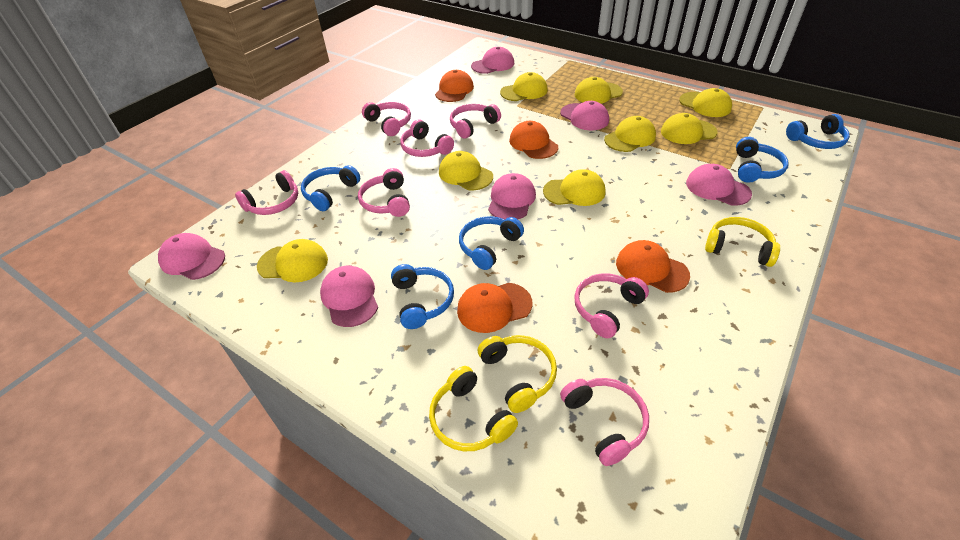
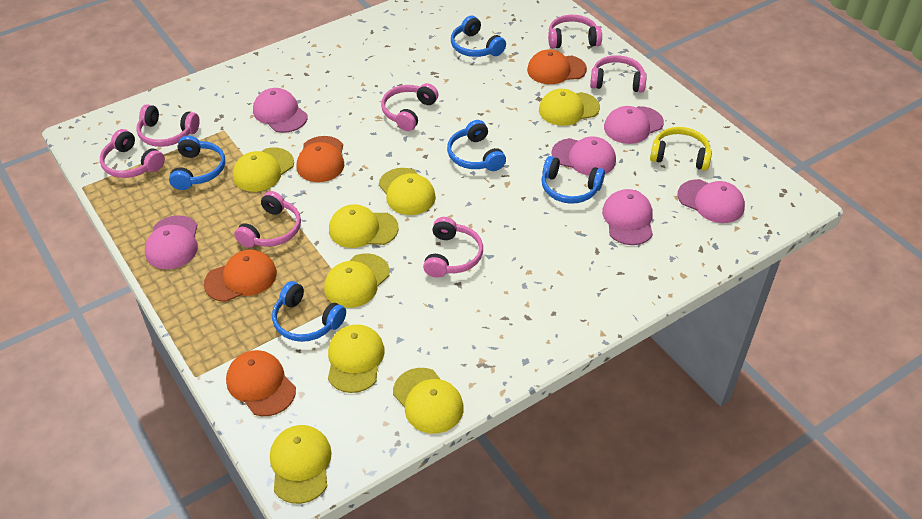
yellow headphones: 3 -> 1

